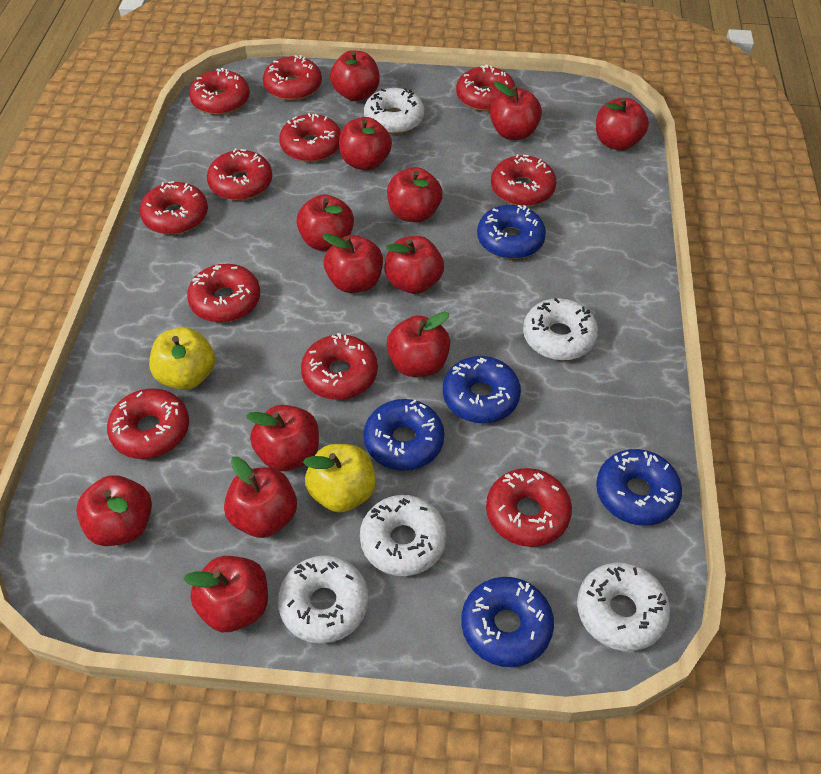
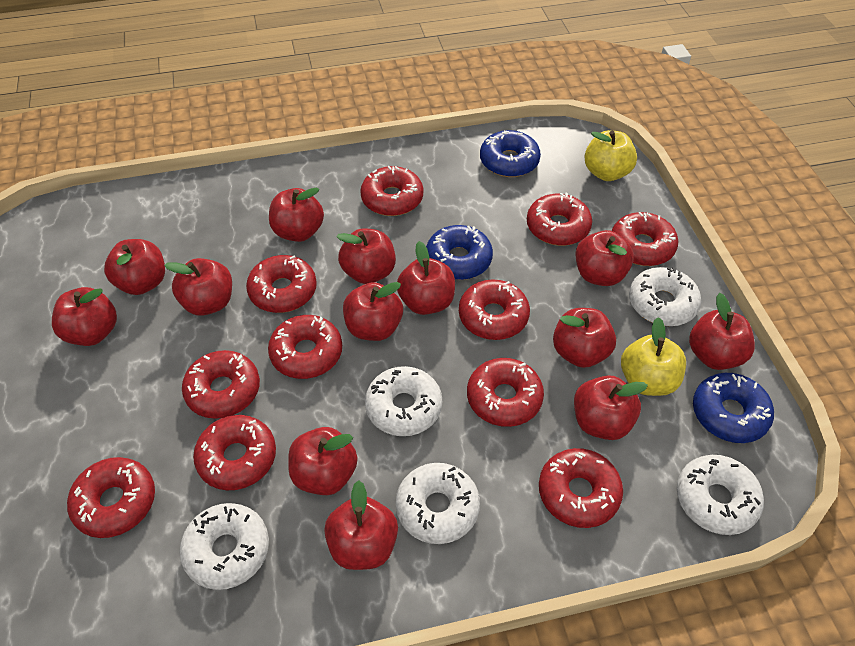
blue donut: 5 -> 3

